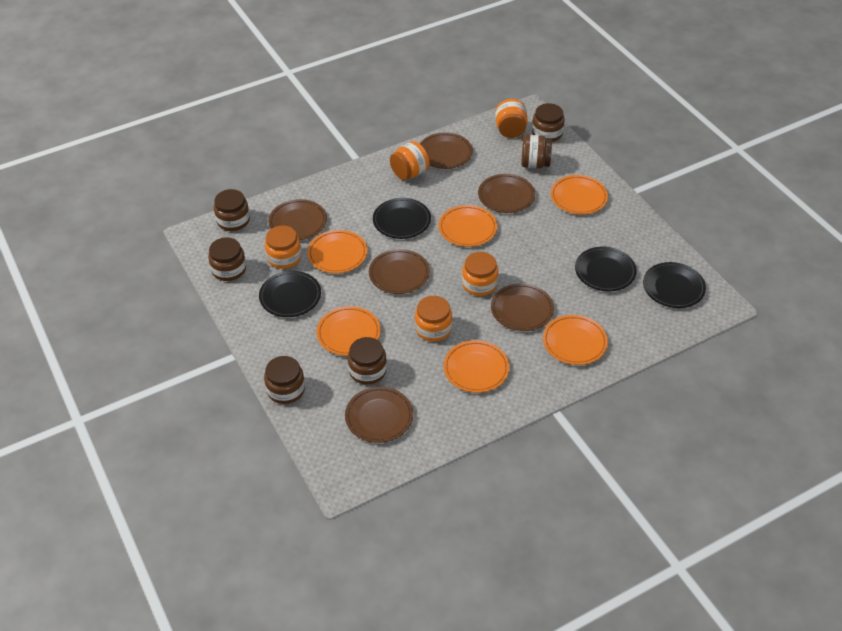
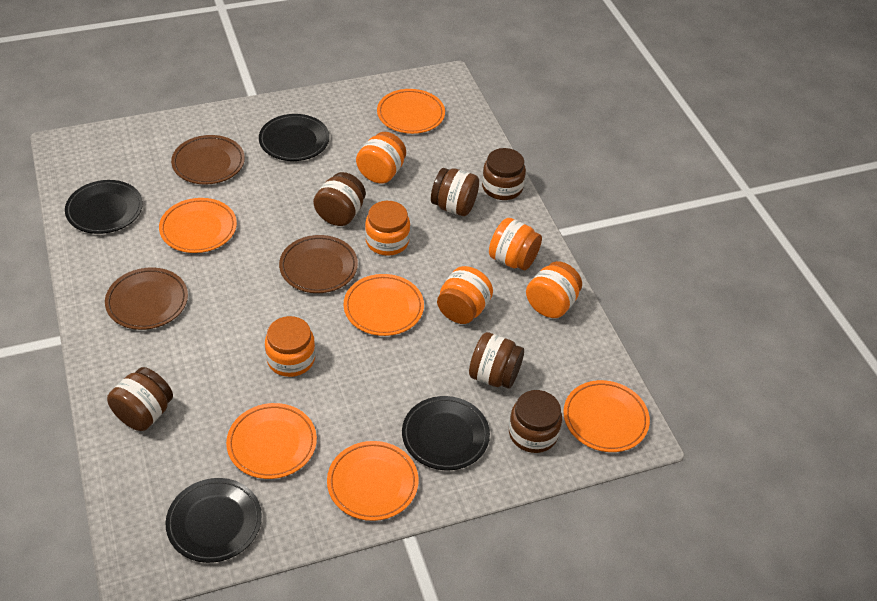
brown plate: 6 -> 3
orange jar: 5 -> 6

